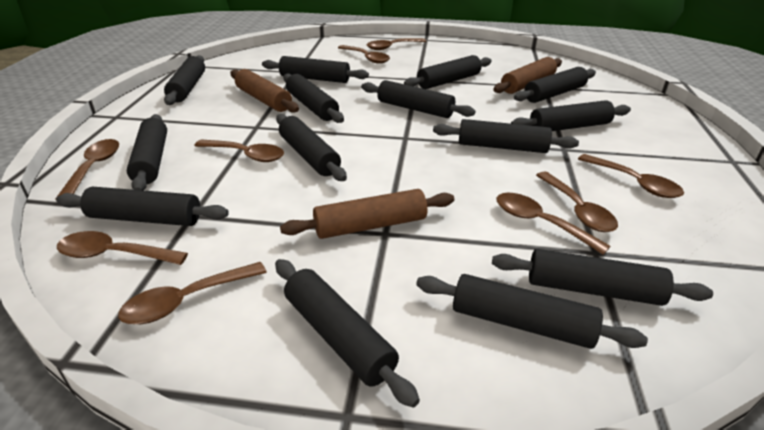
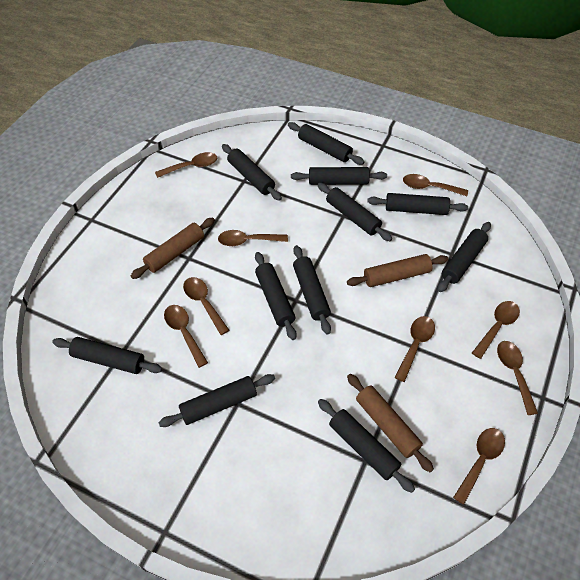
black rolling pin: 14 -> 11

